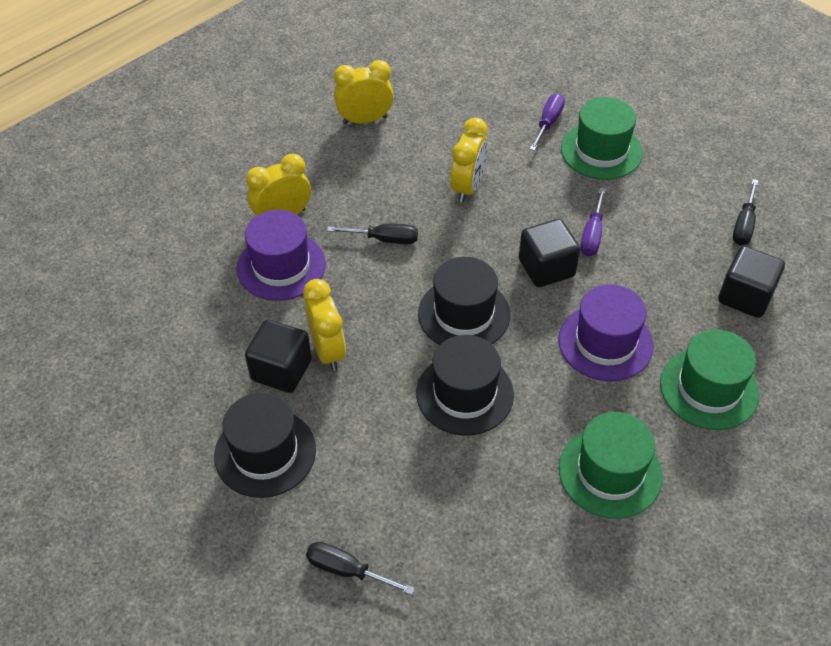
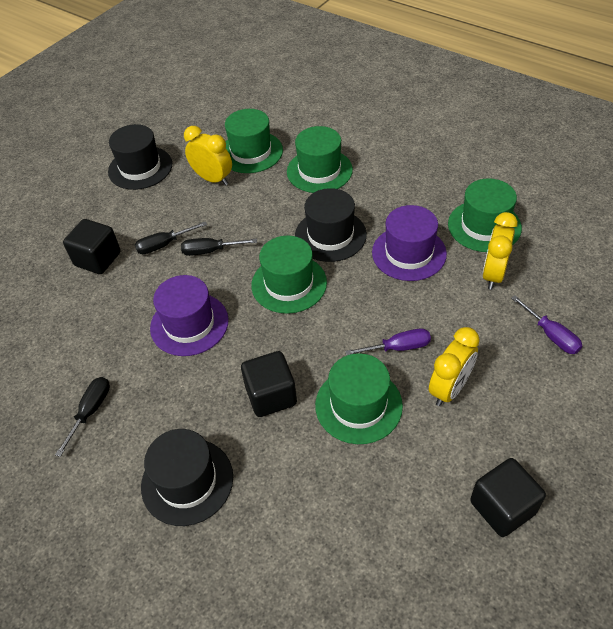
green hat: 3 -> 5
yellow clock: 4 -> 3

